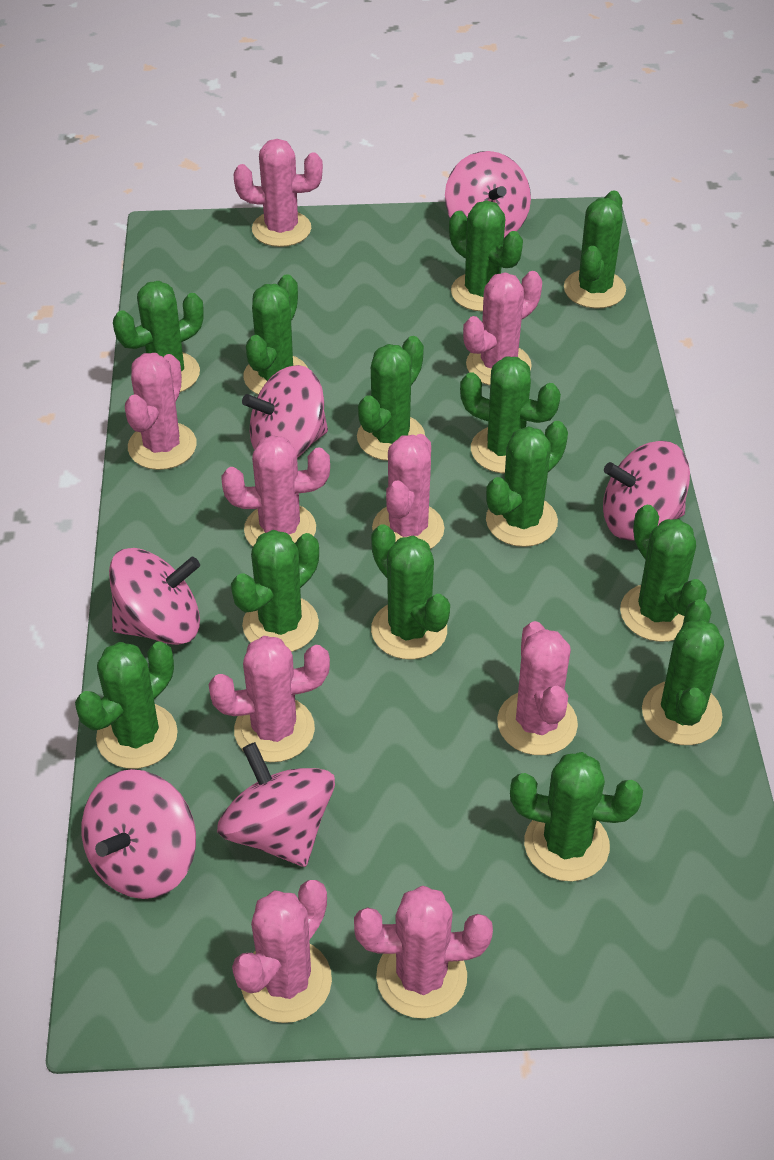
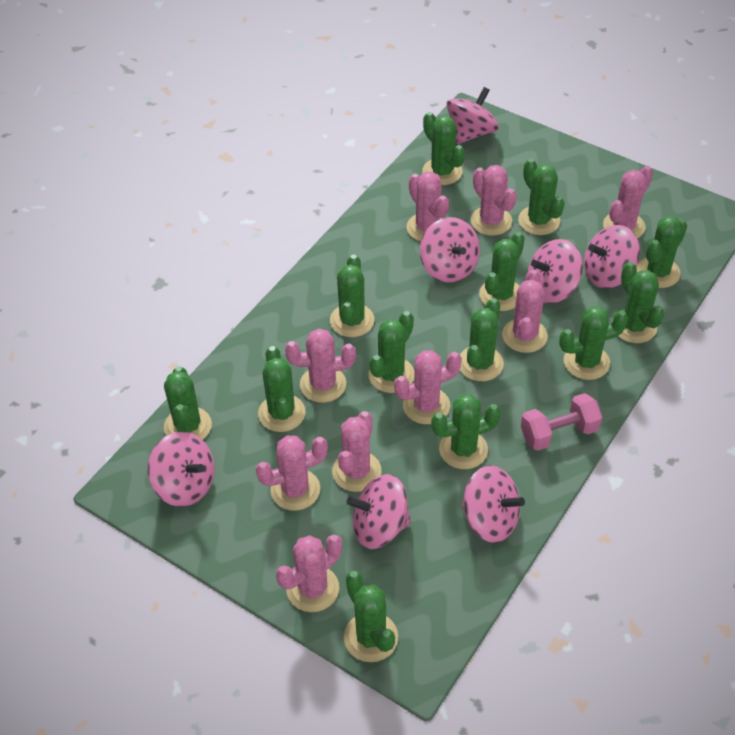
pink dumbbell: 0 -> 1
pink spinning top: 6 -> 7

